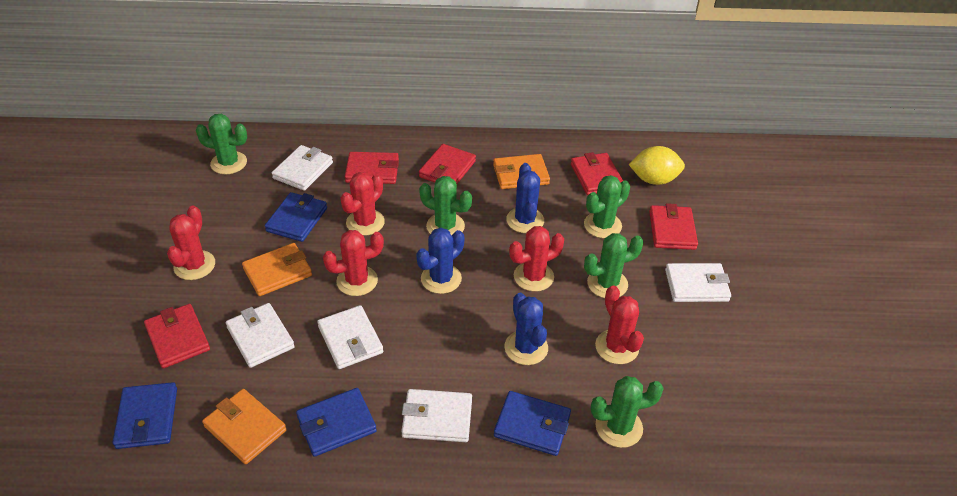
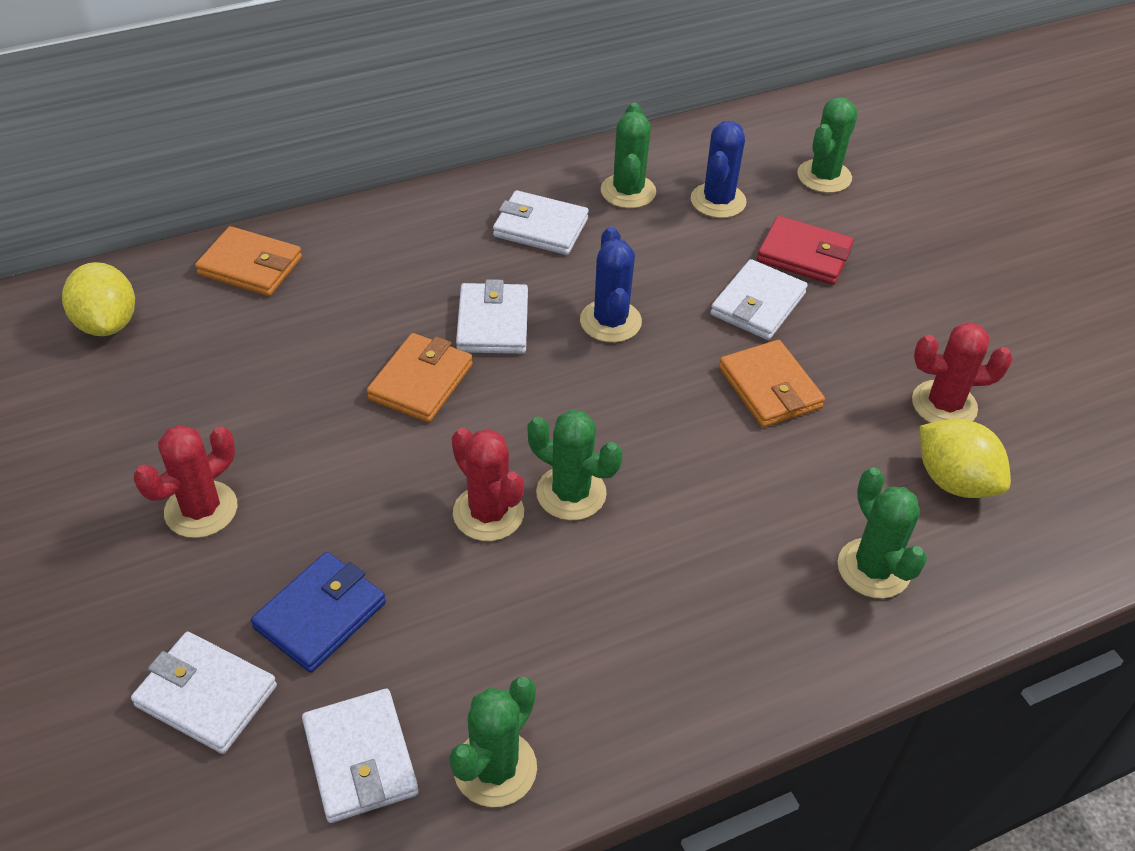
blue cactus: 3 -> 2
blue wallet: 4 -> 1
red cactus: 5 -> 3
red wallet: 5 -> 1
yellow lemon: 1 -> 2

